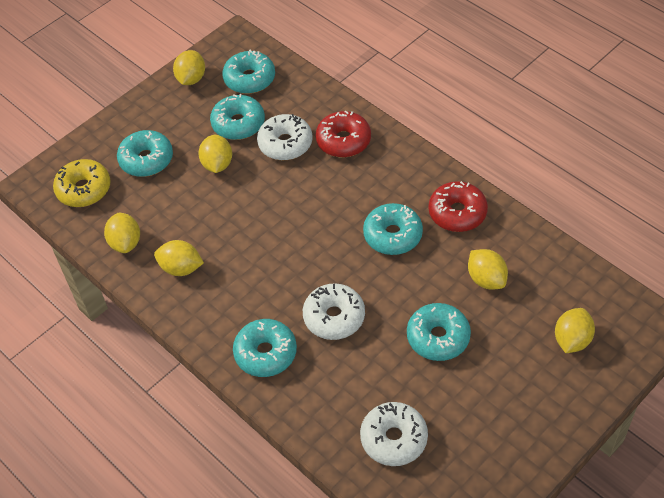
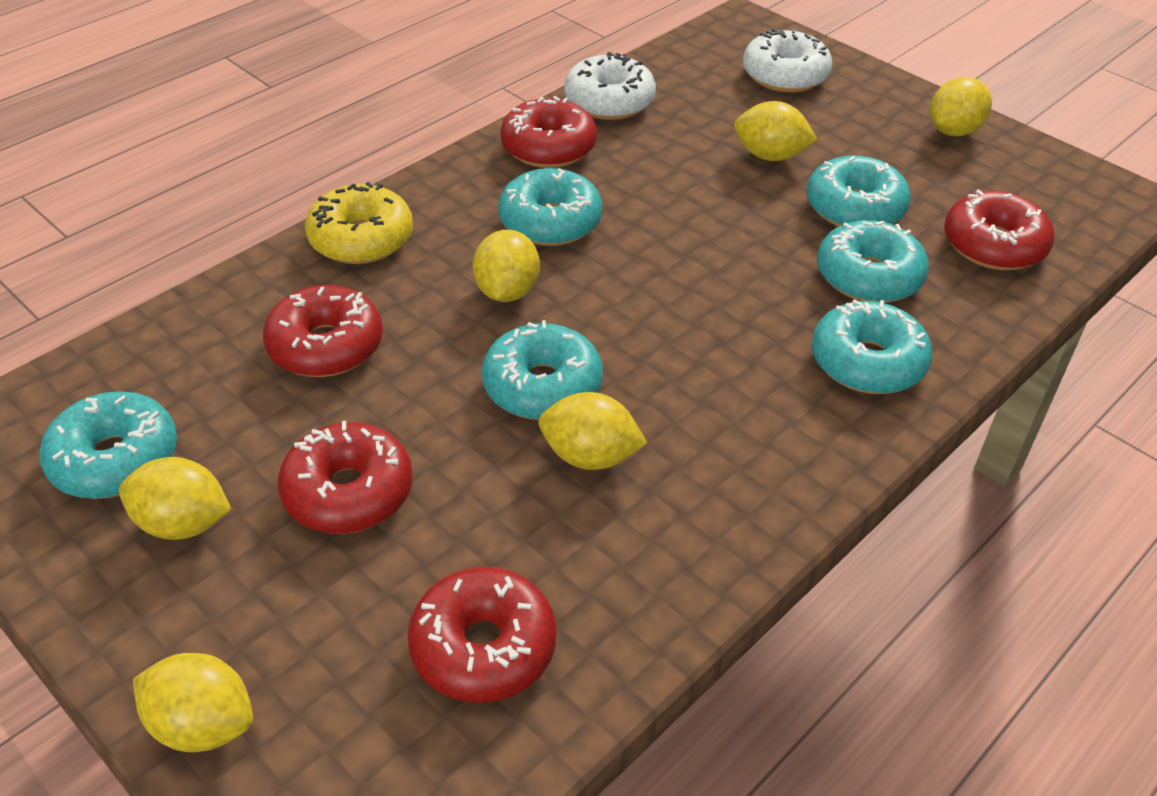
red donut: 2 -> 5
white donut: 3 -> 2

